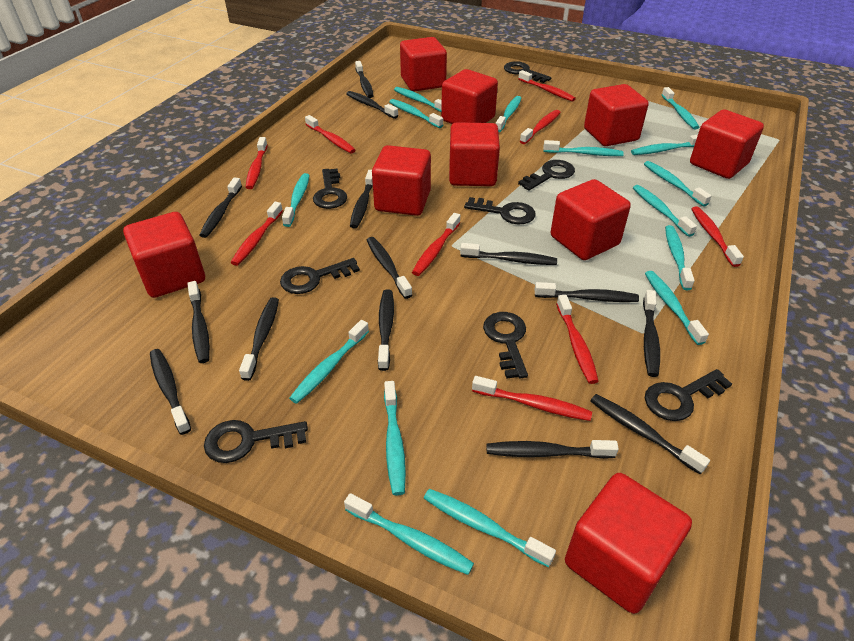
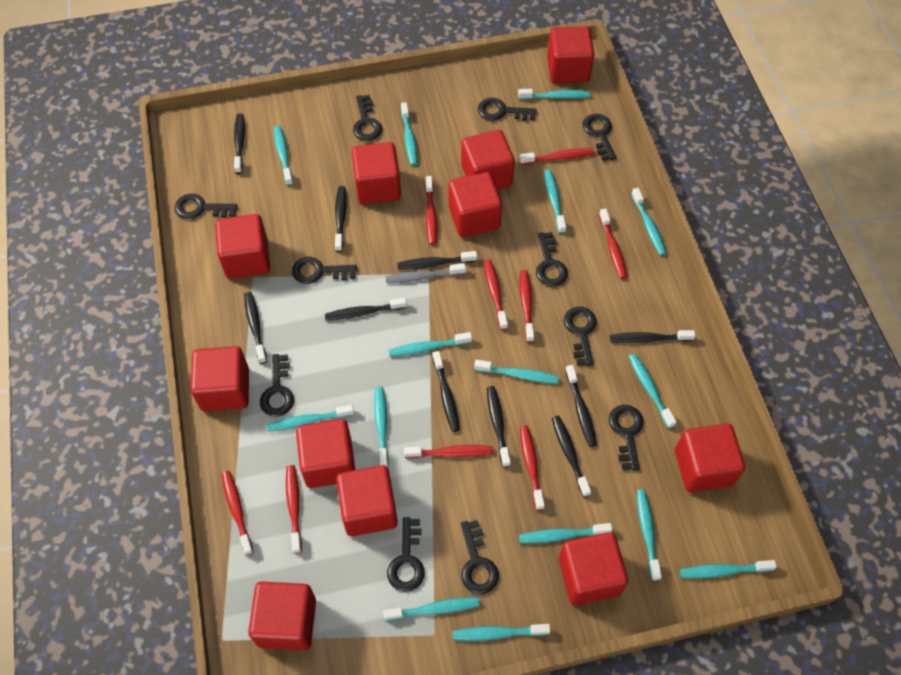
black key: 8 -> 11
black toothbrush: 14 -> 10
grey toothbrush: 0 -> 1
red cube: 9 -> 11

